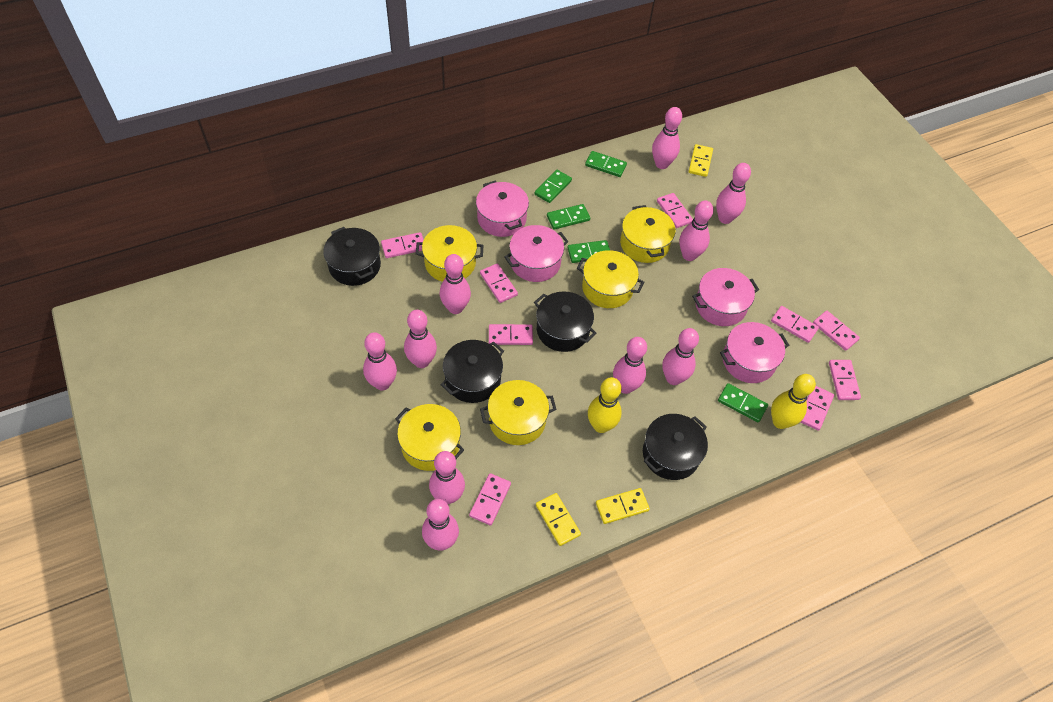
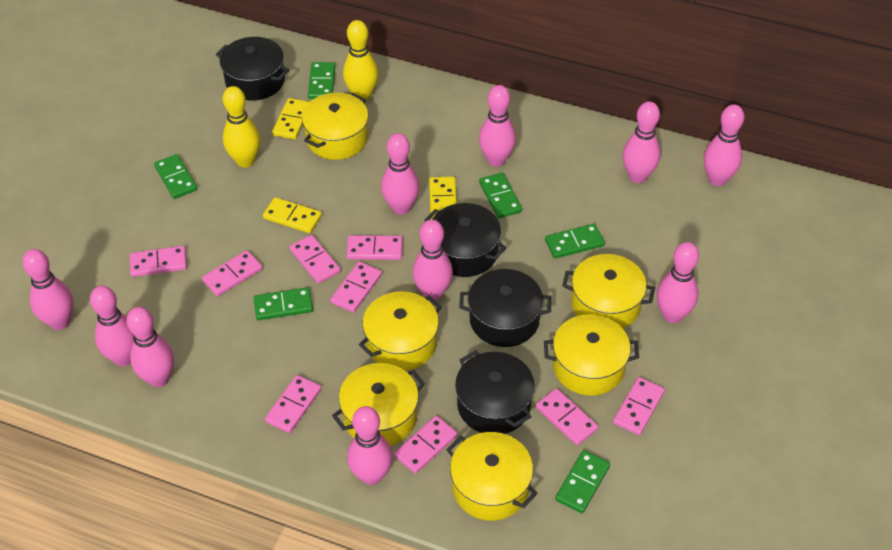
green domino: 5 -> 6
pink pot: 4 -> 0
yellow pot: 5 -> 6

